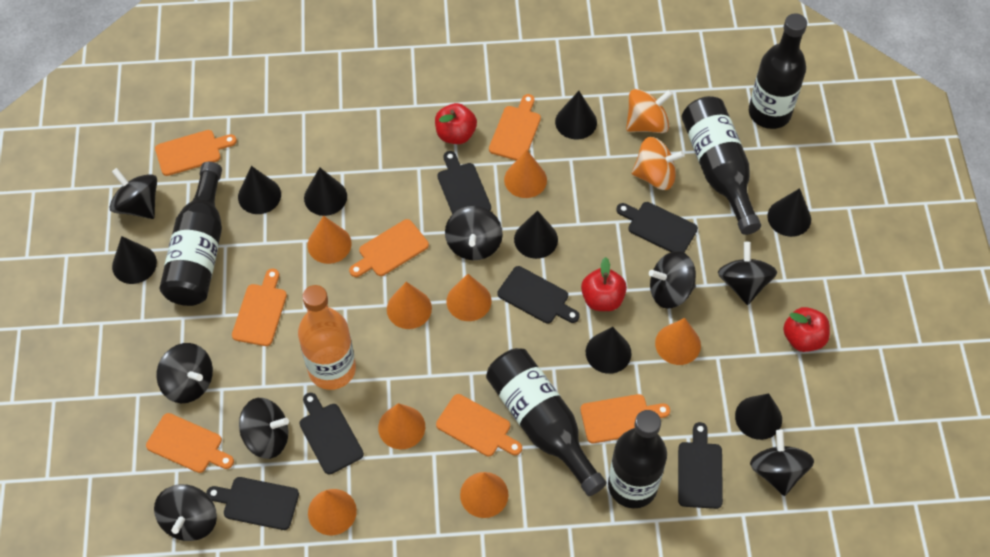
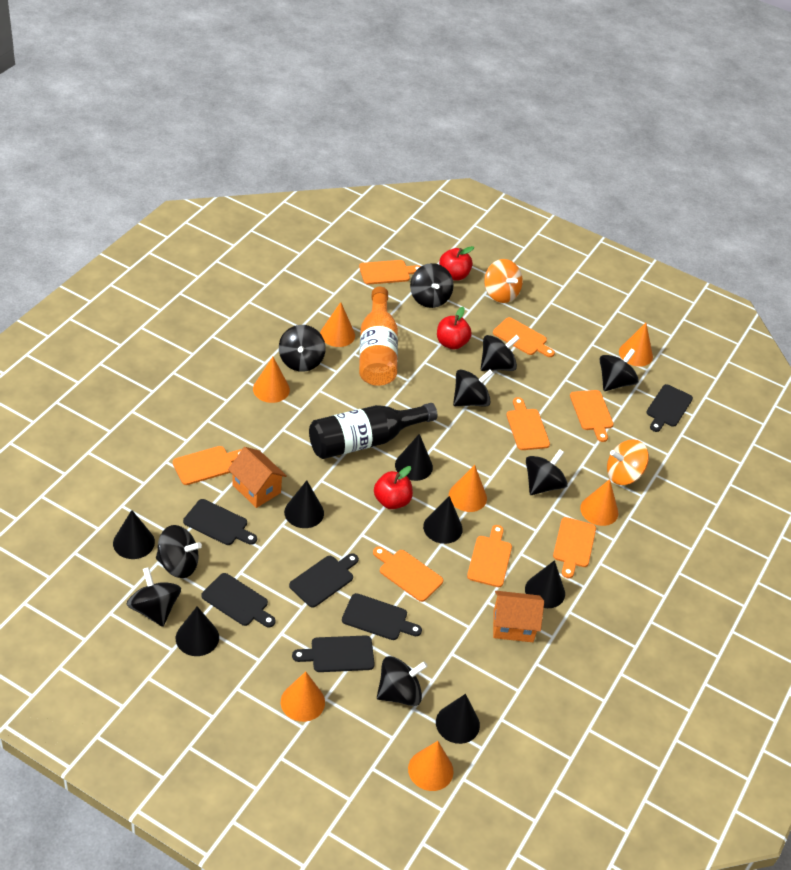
black bottle: 5 -> 1
black cone: 8 -> 7
black spinning top: 8 -> 9
orange cone: 8 -> 7
orange cutting board: 7 -> 8
orange house: 0 -> 2

